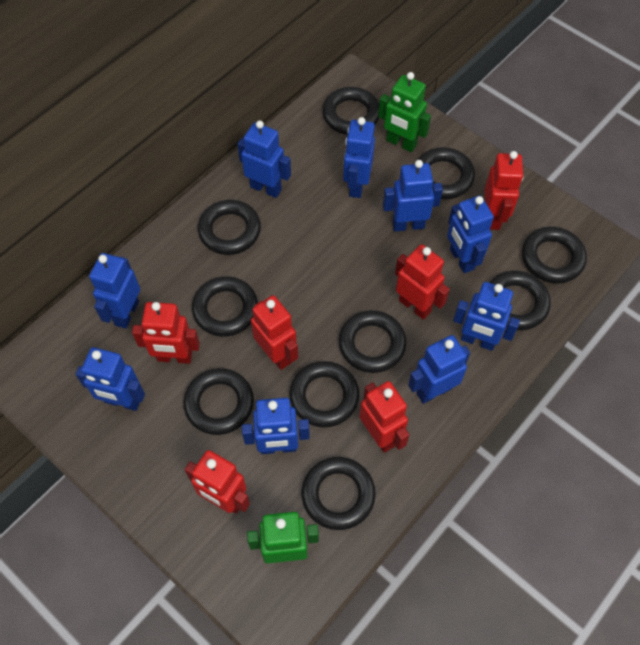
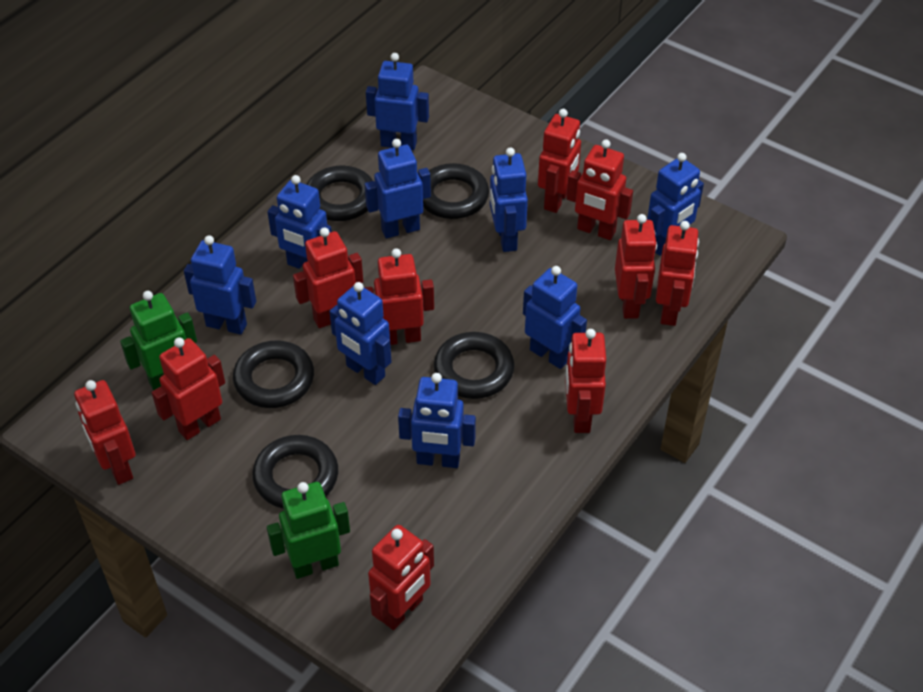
black ring: 10 -> 5
red robot: 6 -> 10

